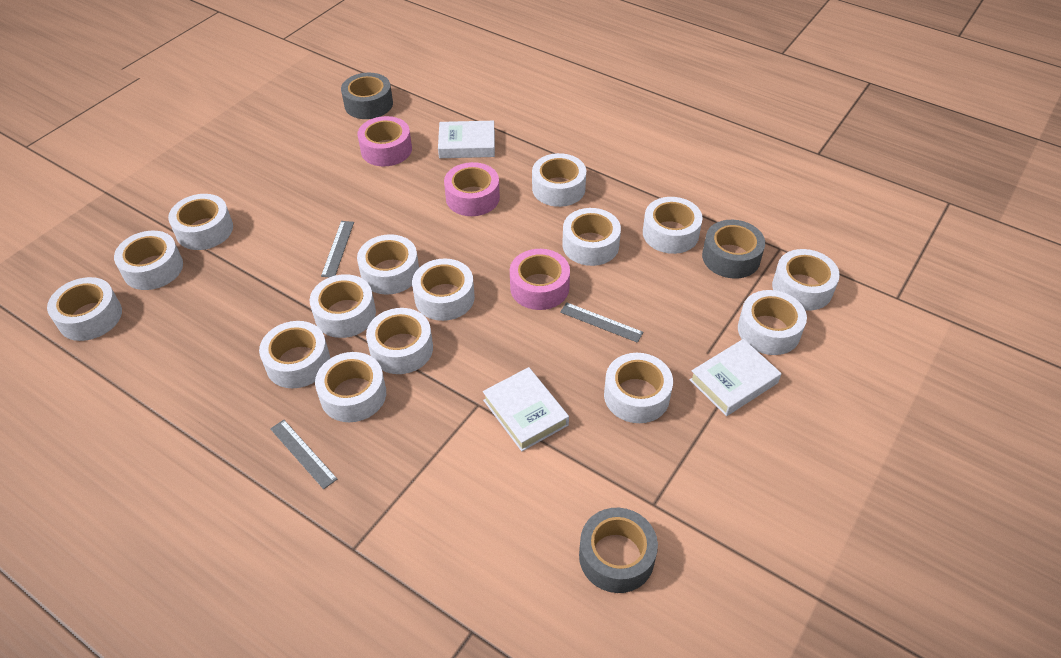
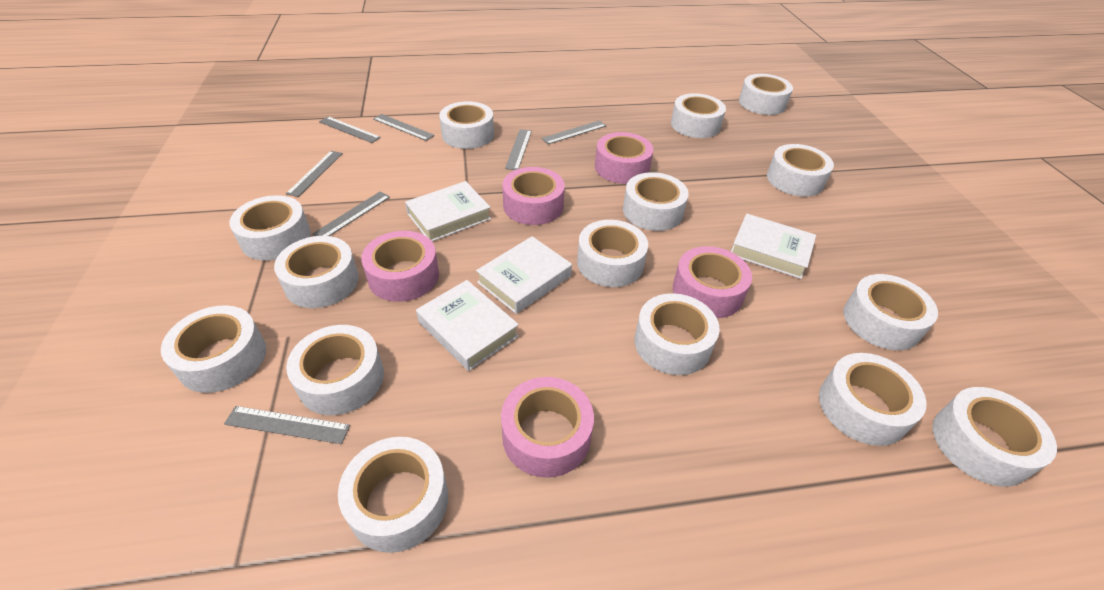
grey ruler: 3 -> 7
grey tape: 3 -> 0
pink tape: 3 -> 5
white book: 3 -> 4

